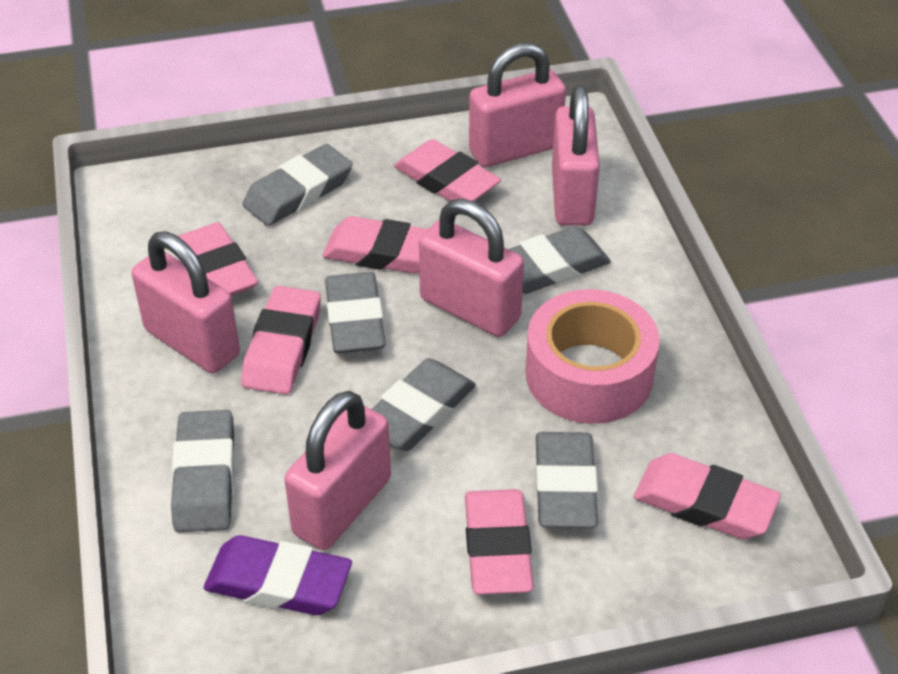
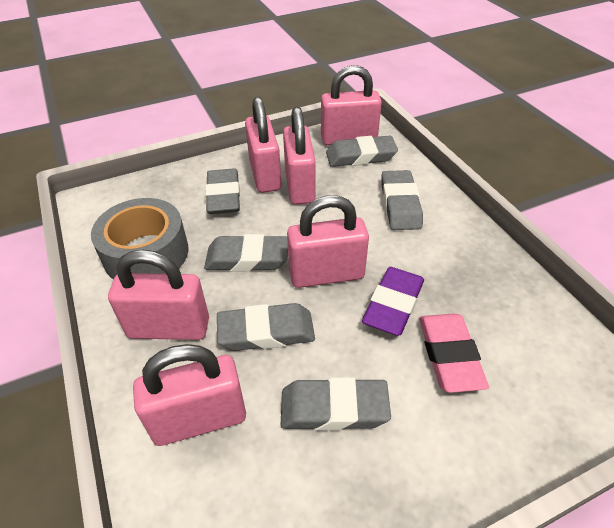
grey tape: 0 -> 1
pink eraser: 6 -> 1
pink padlock: 5 -> 6
pink tape: 1 -> 0

